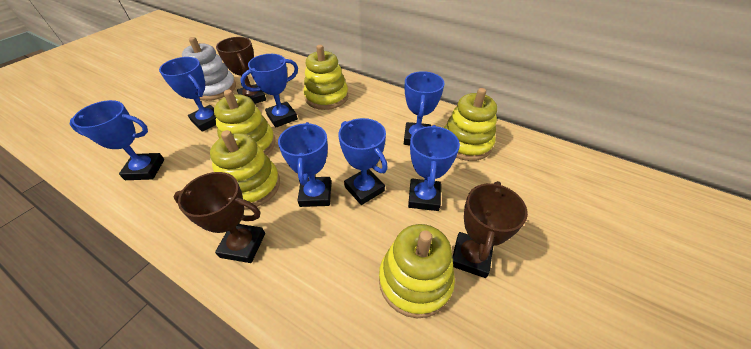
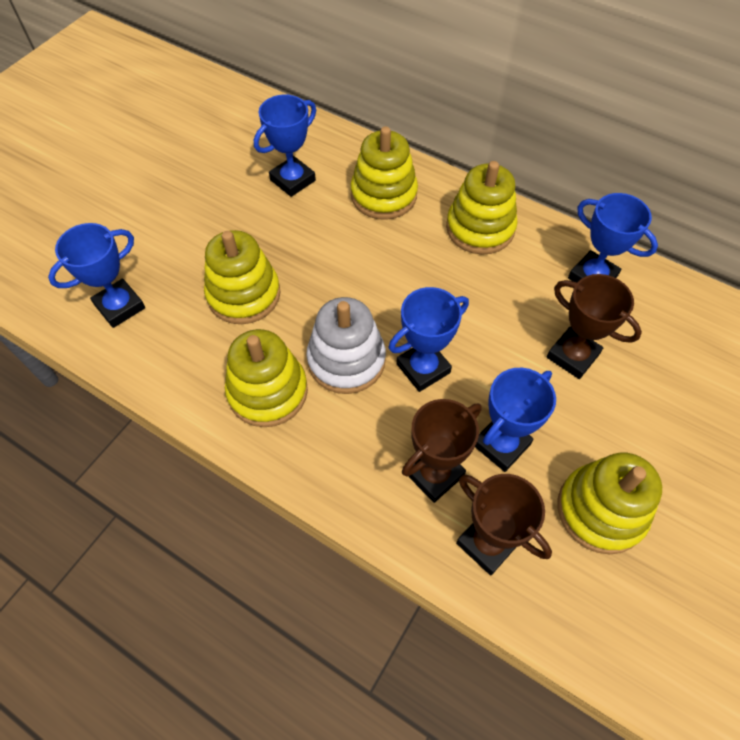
blue trophy: 7 -> 5

